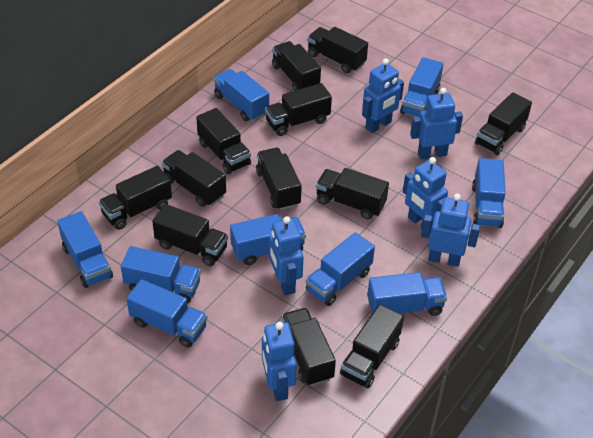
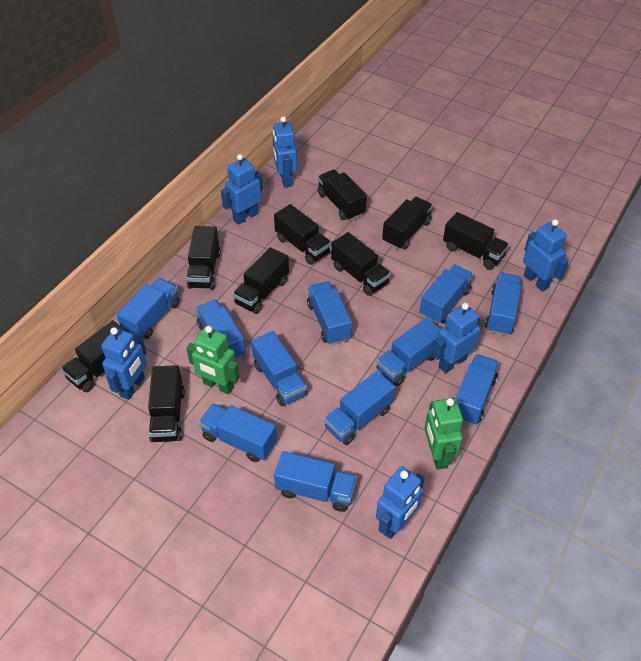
black truck: 12 -> 9
blue truck: 9 -> 11
green robot: 0 -> 2

